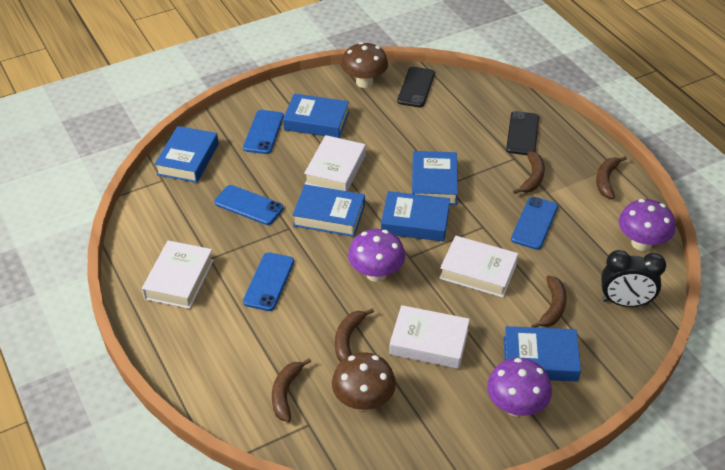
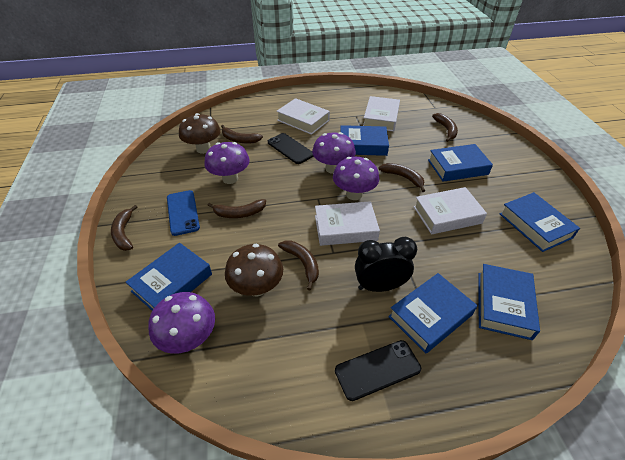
blue phone: 4 -> 1
brown banana: 5 -> 6
purple mushroom: 3 -> 4

